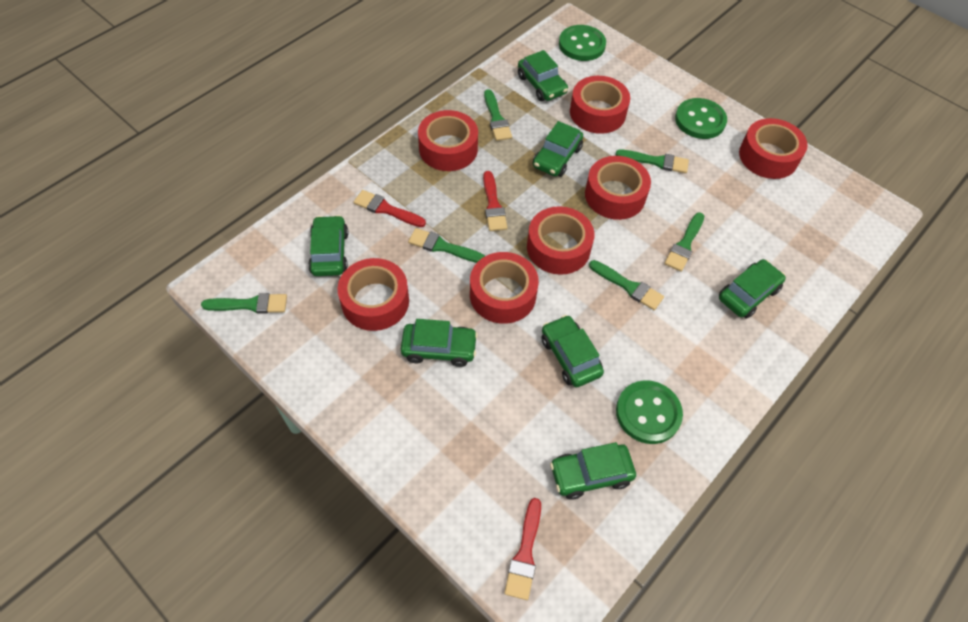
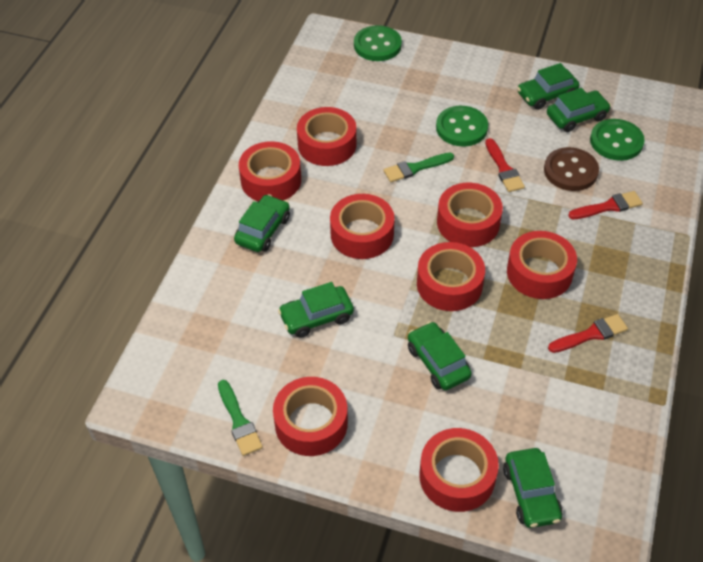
brown button: 0 -> 1
green brush: 6 -> 2
green car: 7 -> 6
red tape: 7 -> 8

